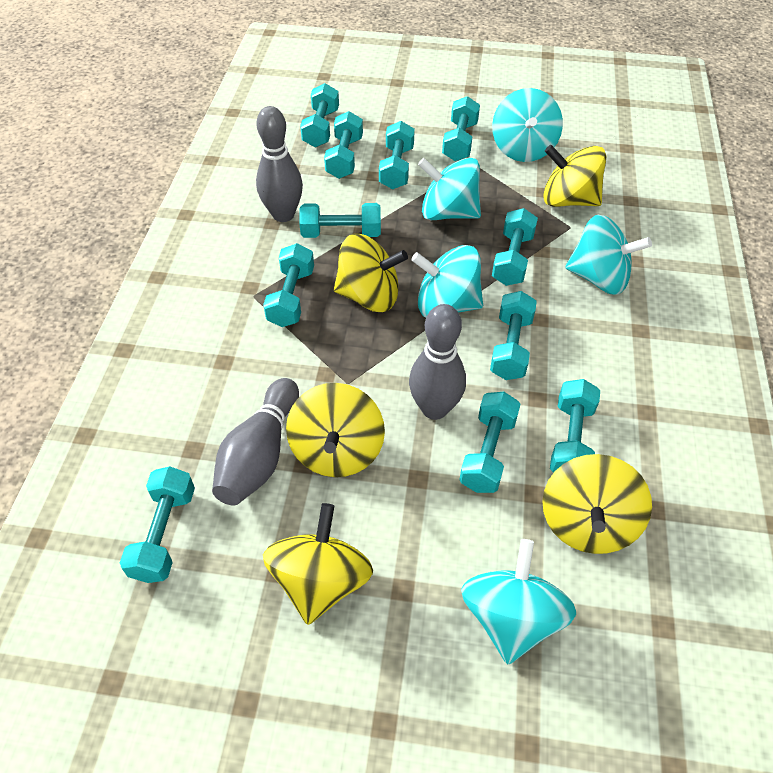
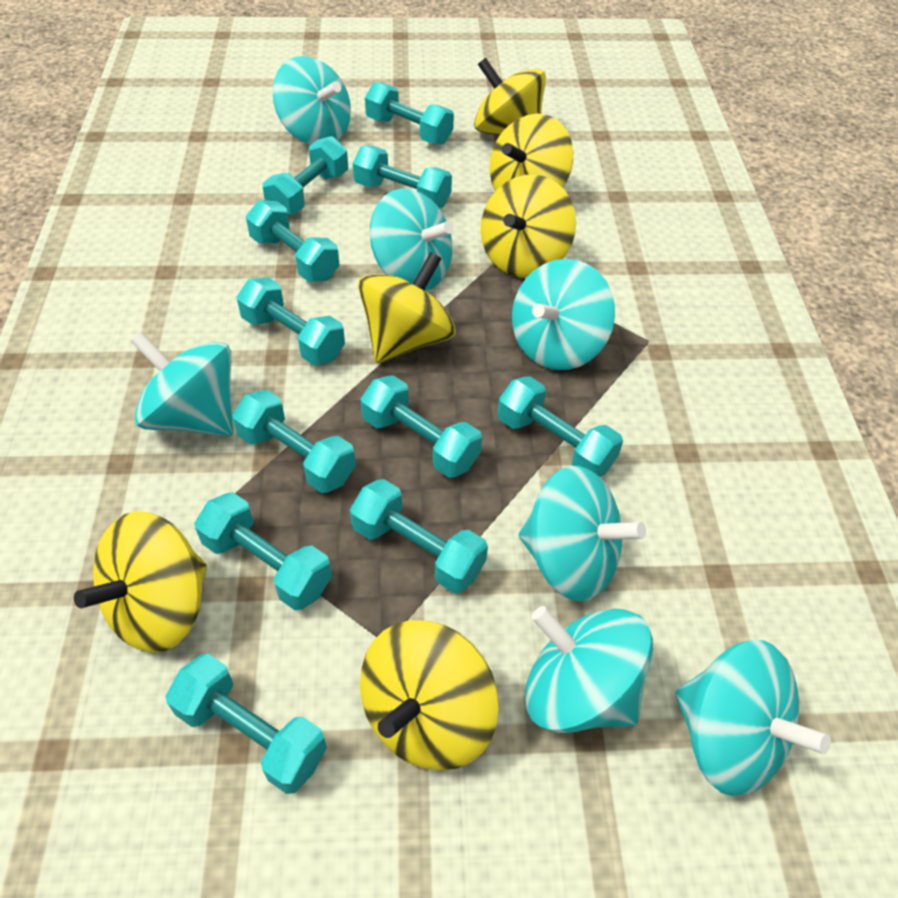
grey bowling pin: 3 -> 0
turquoise spinning top: 5 -> 7
yellow spinning top: 5 -> 6

